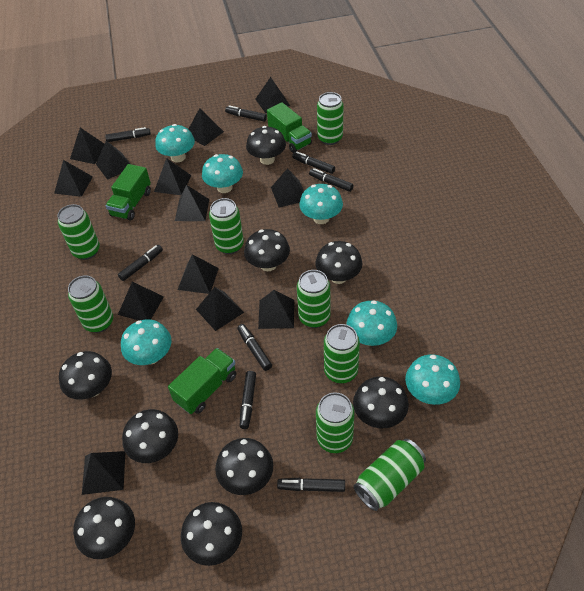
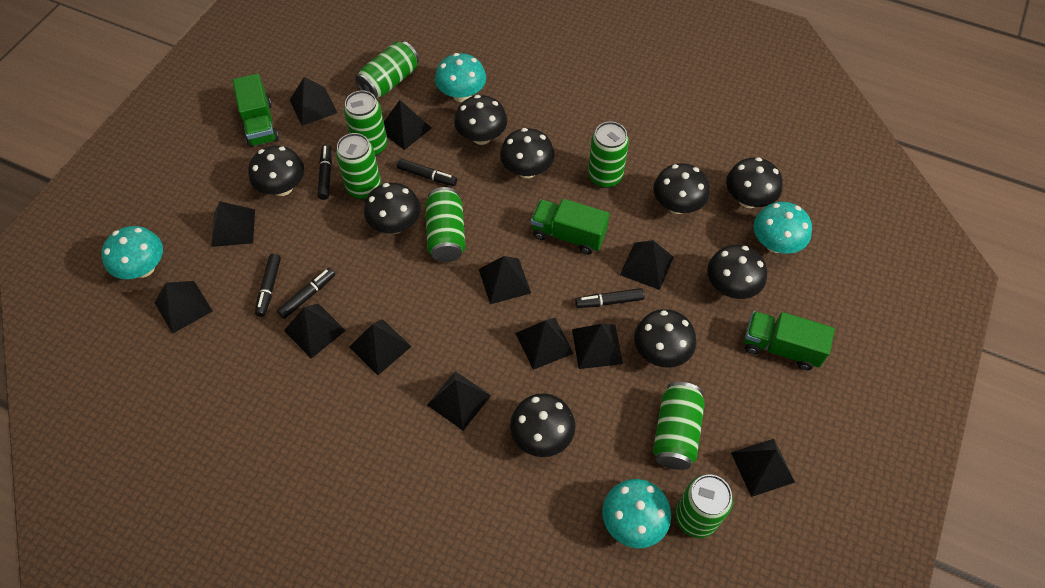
black marker: 8 -> 5
black pyramid: 13 -> 12
green can: 8 -> 7
turquoise mushroom: 6 -> 4

